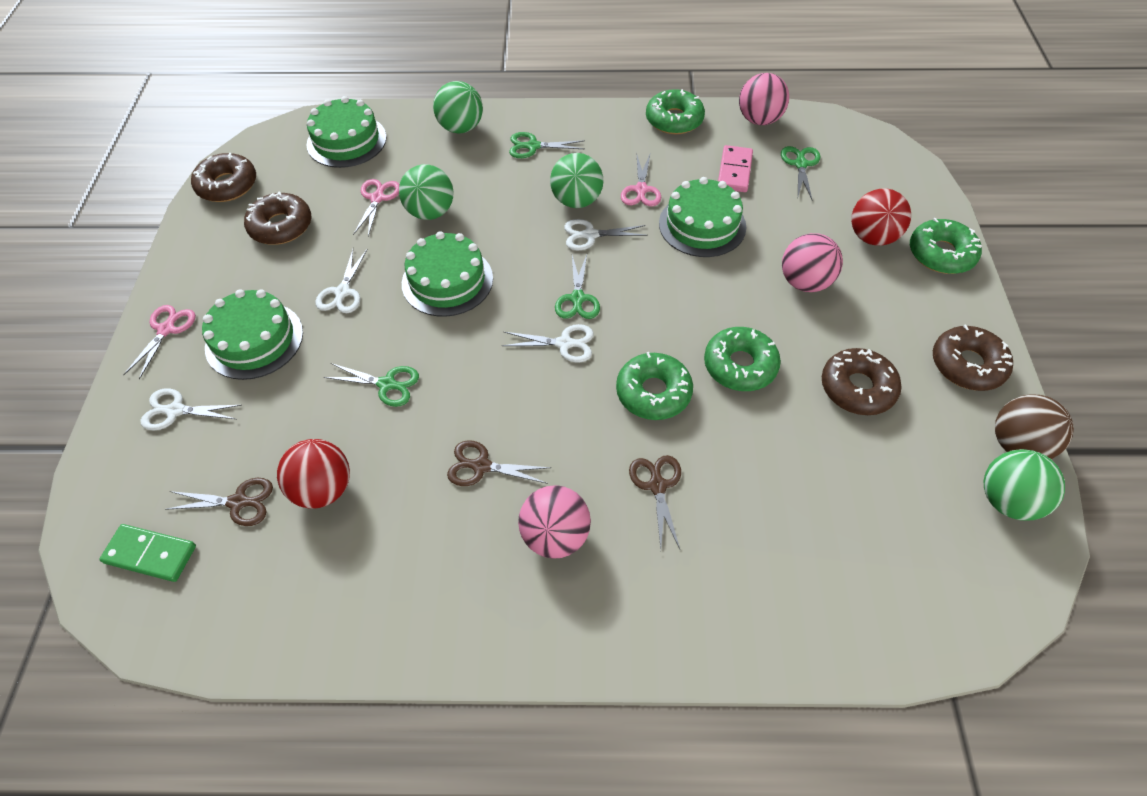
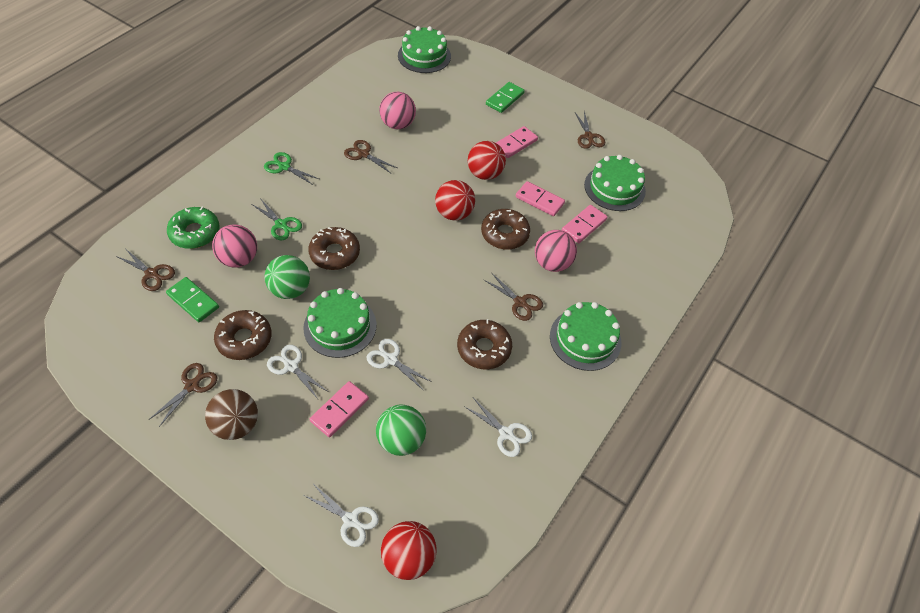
brown scissors: 3 -> 5
green ball: 4 -> 2
green domino: 1 -> 2
green donut: 4 -> 1
green scissors: 4 -> 2
pink domino: 1 -> 4
pink scissors: 3 -> 0
red ball: 2 -> 3

